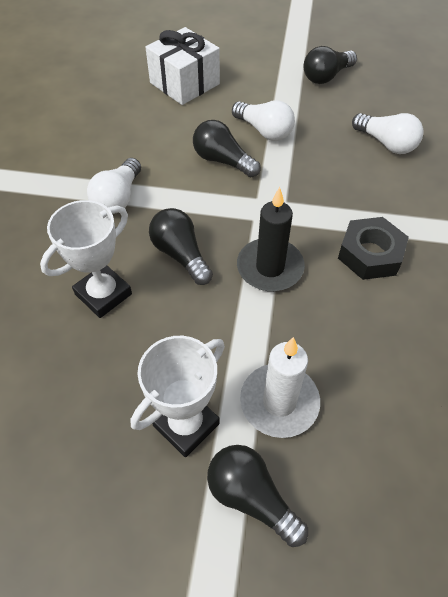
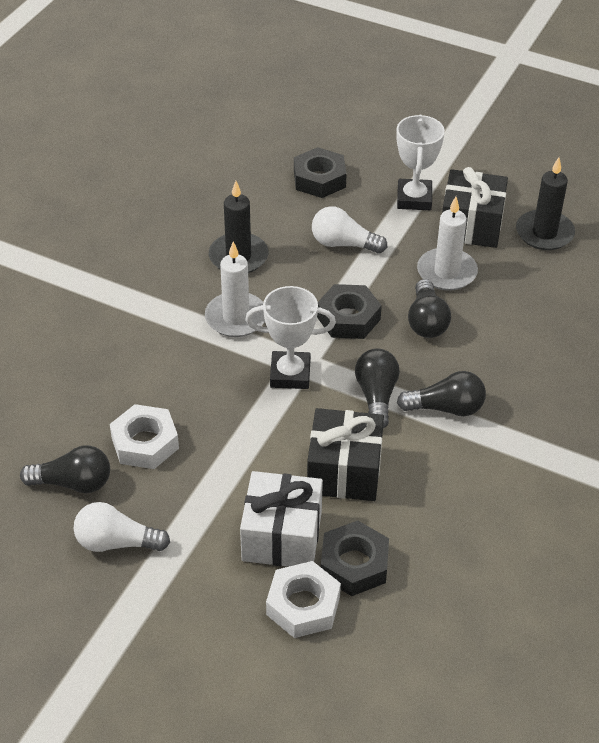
black candle: 1 -> 2
black gift: 0 -> 2
black nut: 1 -> 3
white candle: 1 -> 2
white light bulb: 3 -> 2
white nut: 0 -> 2

